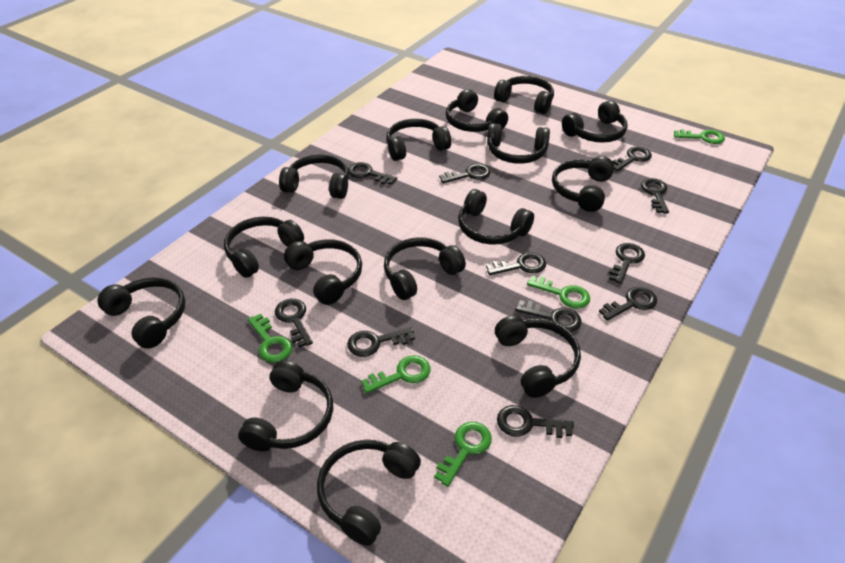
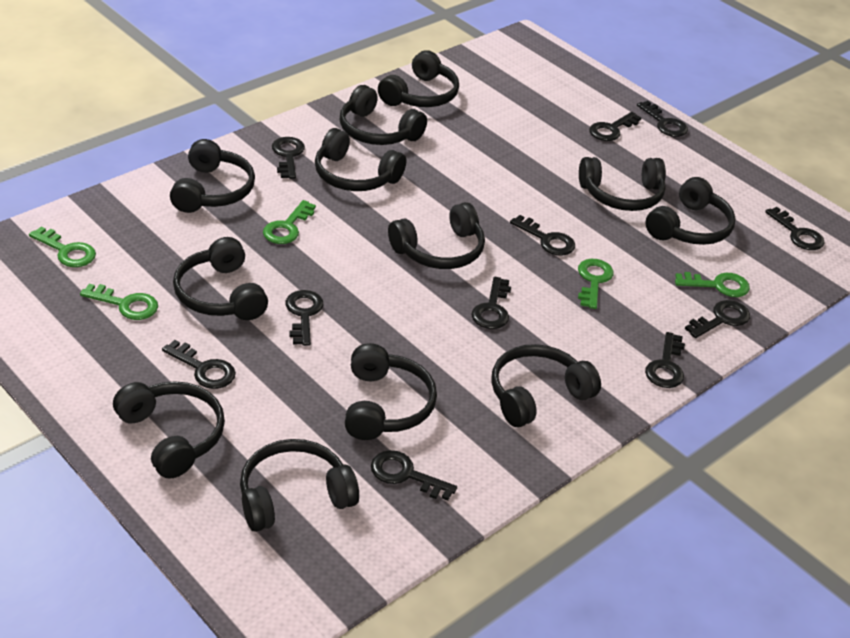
black headphones: 15 -> 12

